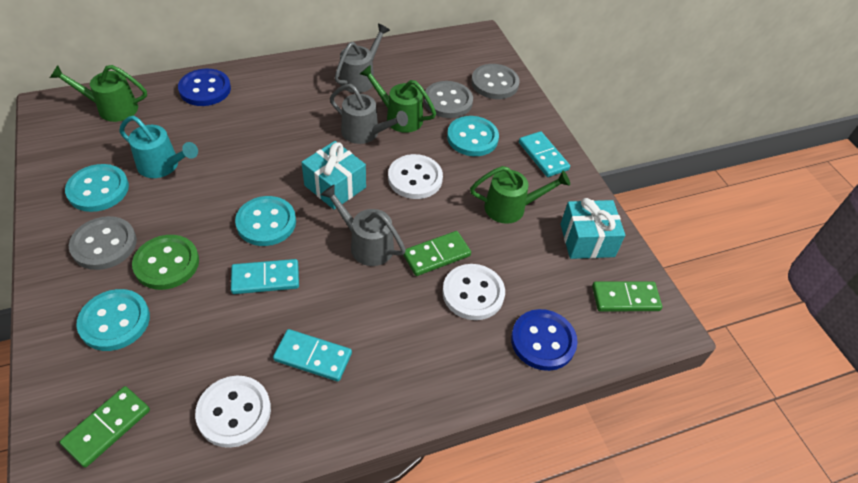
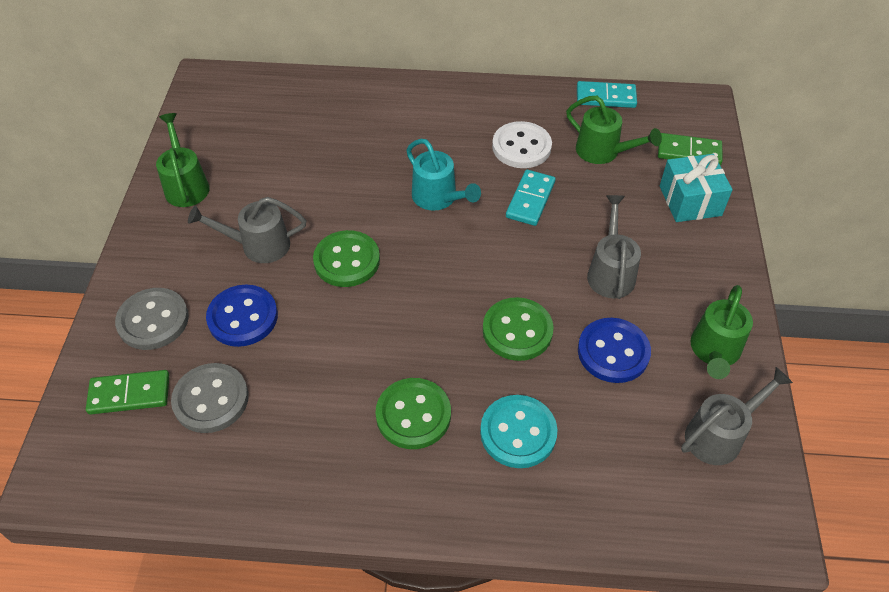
green button: 1 -> 3
green domino: 3 -> 2
grey button: 3 -> 2
turquoise button: 4 -> 1
turquoise domino: 3 -> 2
turquoise gift: 2 -> 1
white button: 3 -> 1

